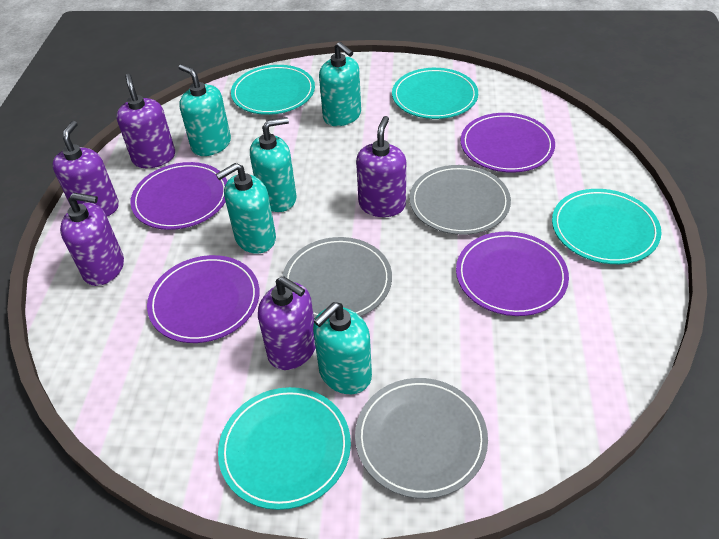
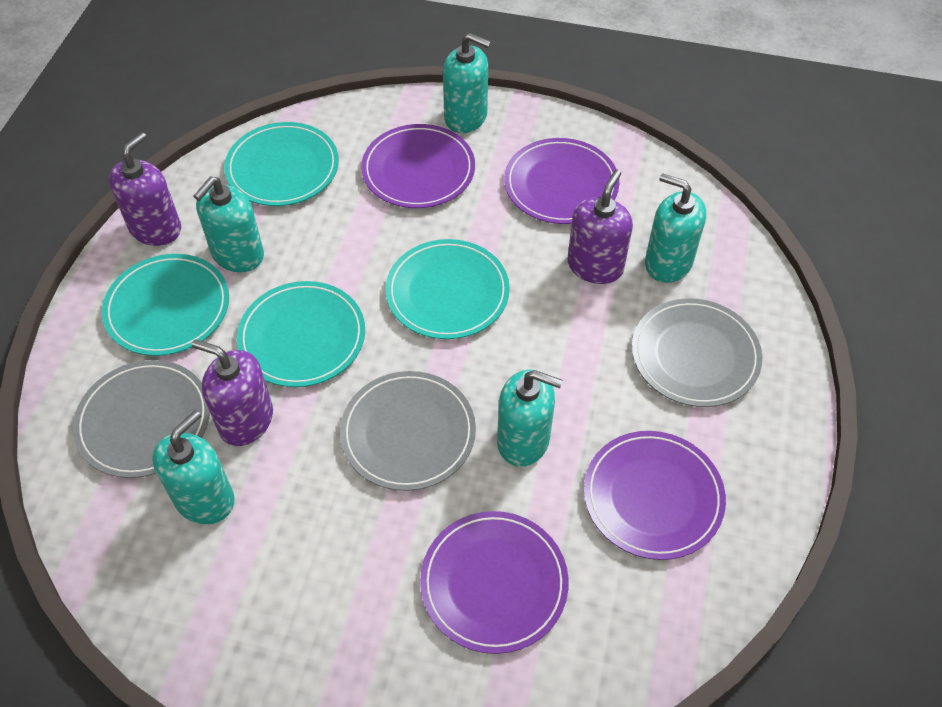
purple soap dispenser: 5 -> 3

